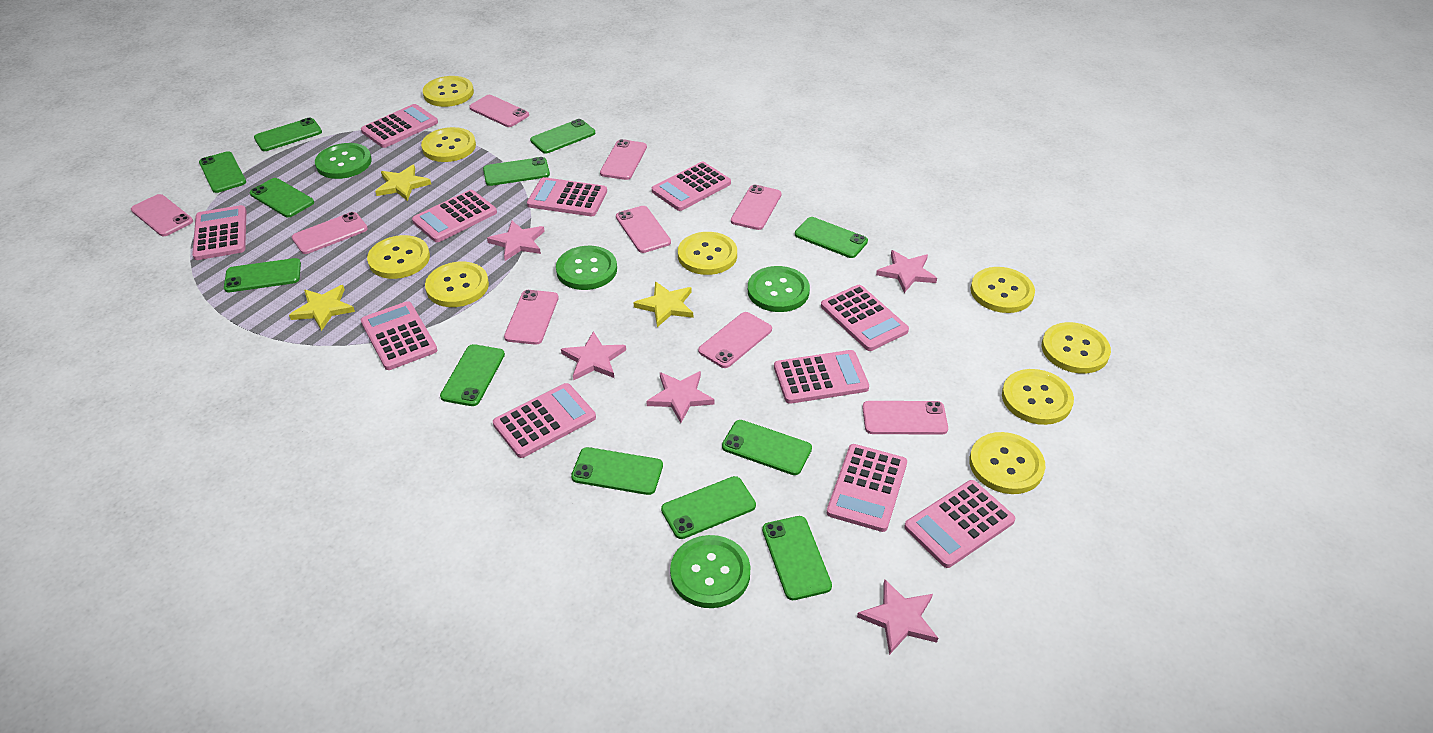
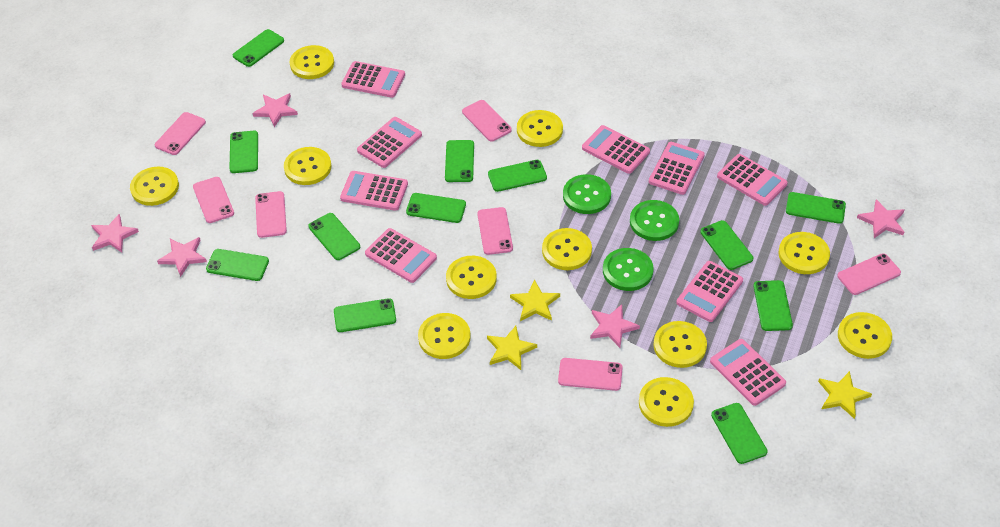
green button: 4 -> 3
pink calculator: 11 -> 9
pink phone: 9 -> 7
yellow button: 9 -> 11

